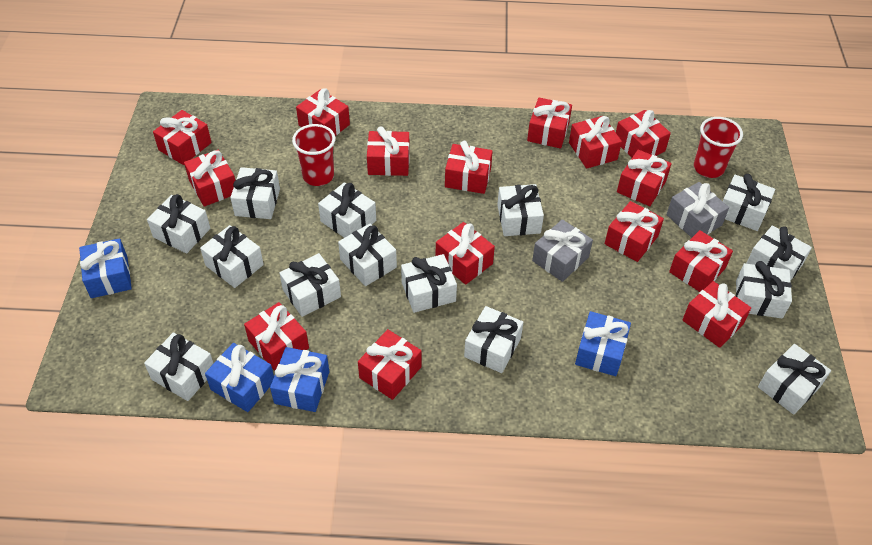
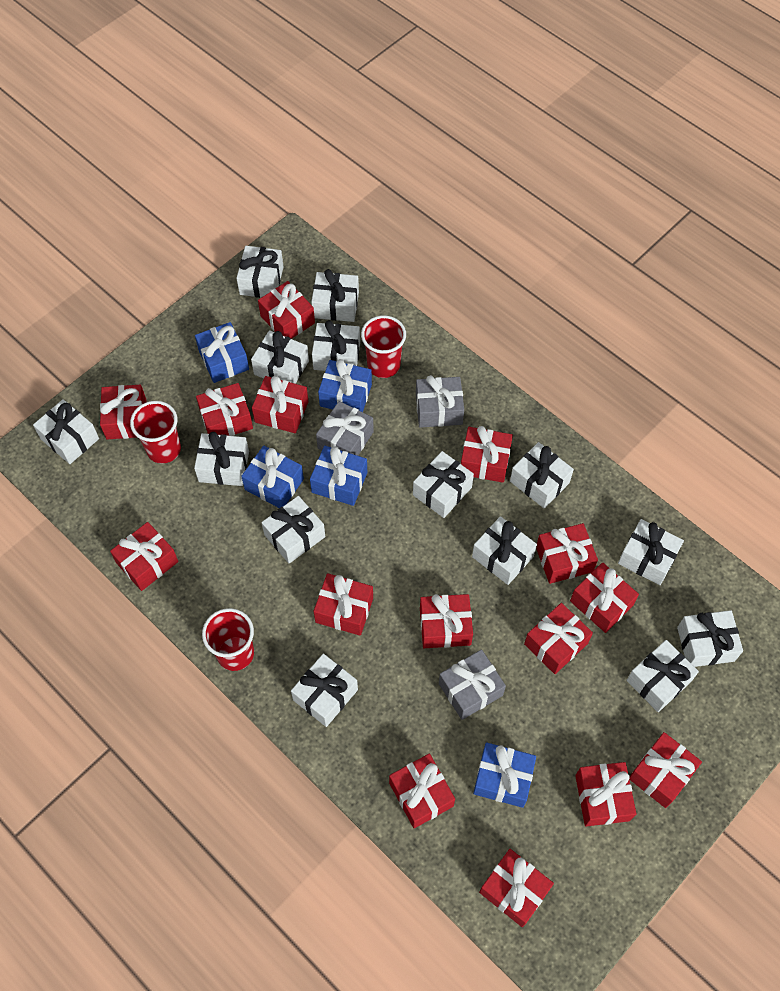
blue gift: 4 -> 5
grey gift: 2 -> 3
red cup: 2 -> 3

